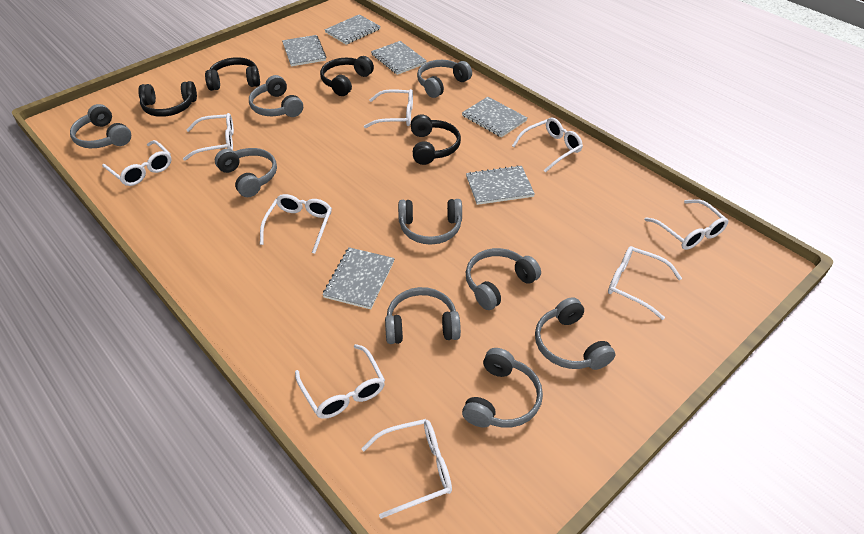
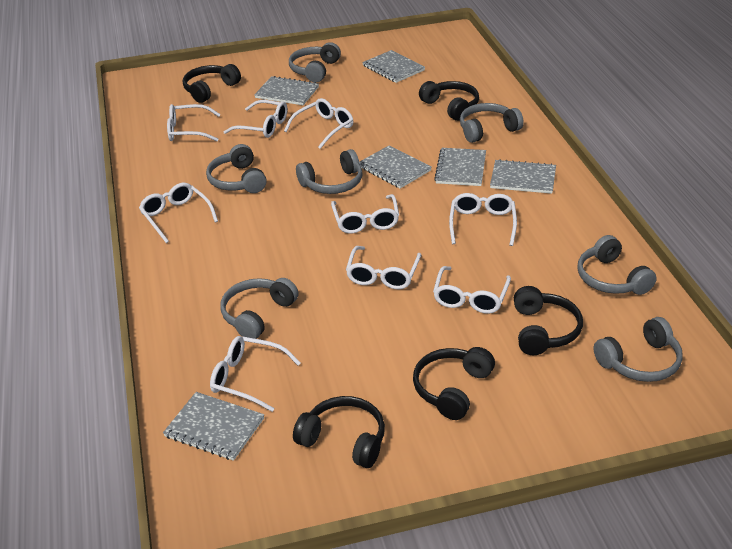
black headphones: 4 -> 5
grey headphones: 9 -> 7

